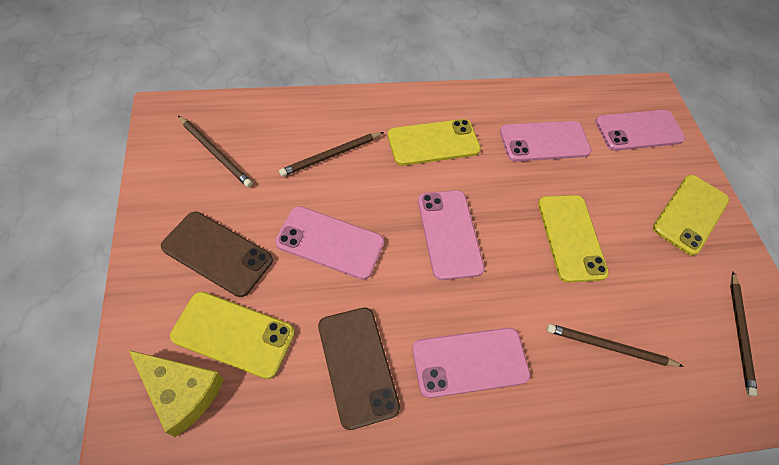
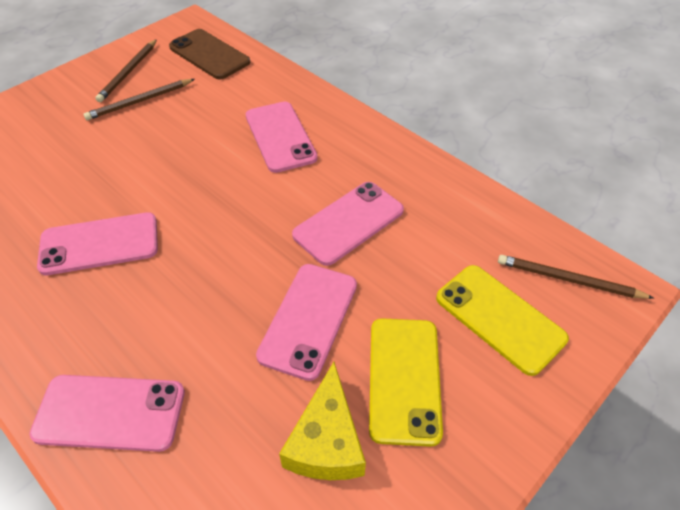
brown pencil: 4 -> 3
brown phone: 2 -> 1
yellow phone: 4 -> 2

